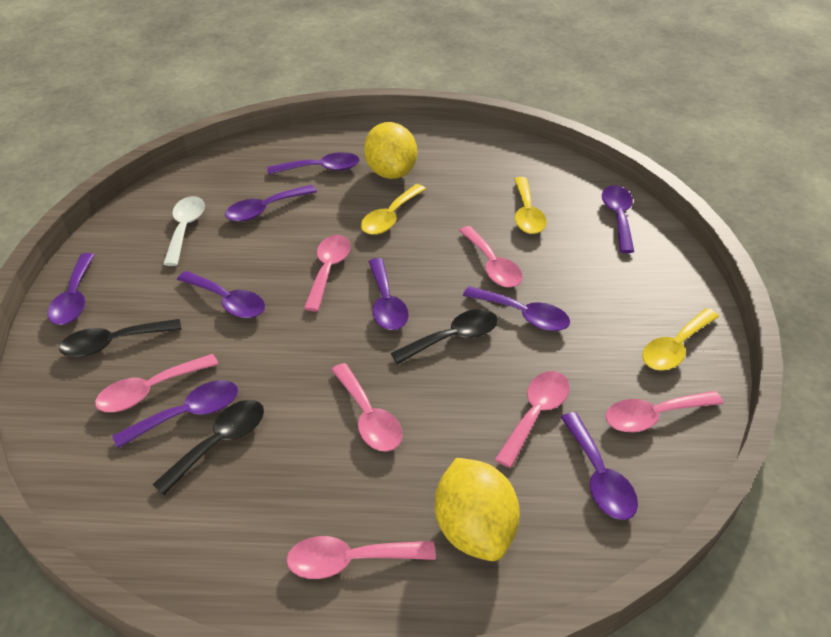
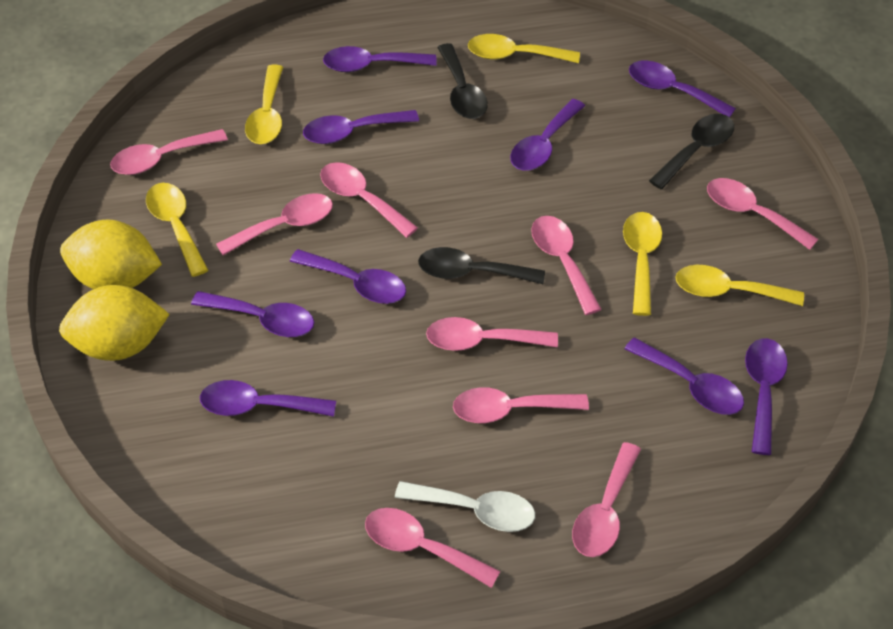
pink spoon: 7 -> 9
yellow spoon: 3 -> 5

